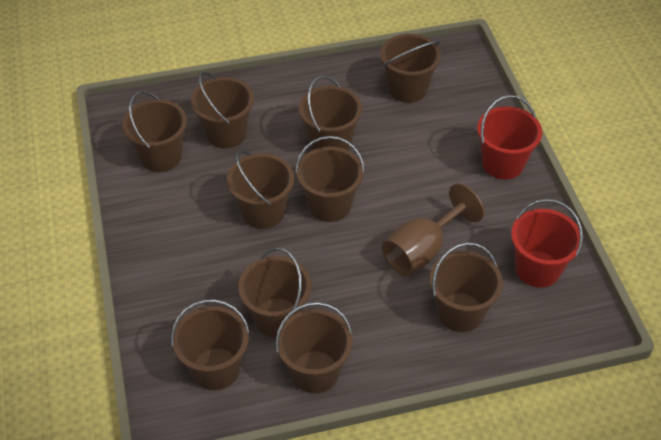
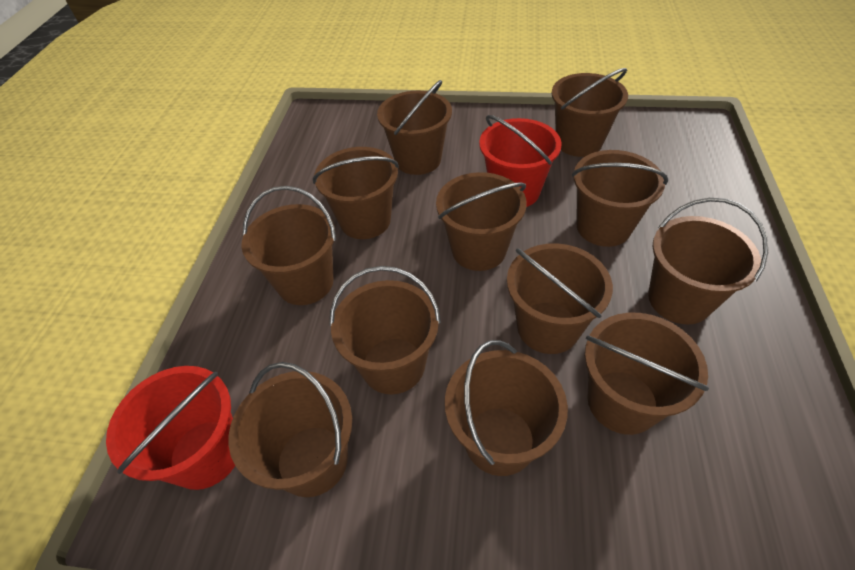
brown bucket: 10 -> 12
brown goblet: 1 -> 0

